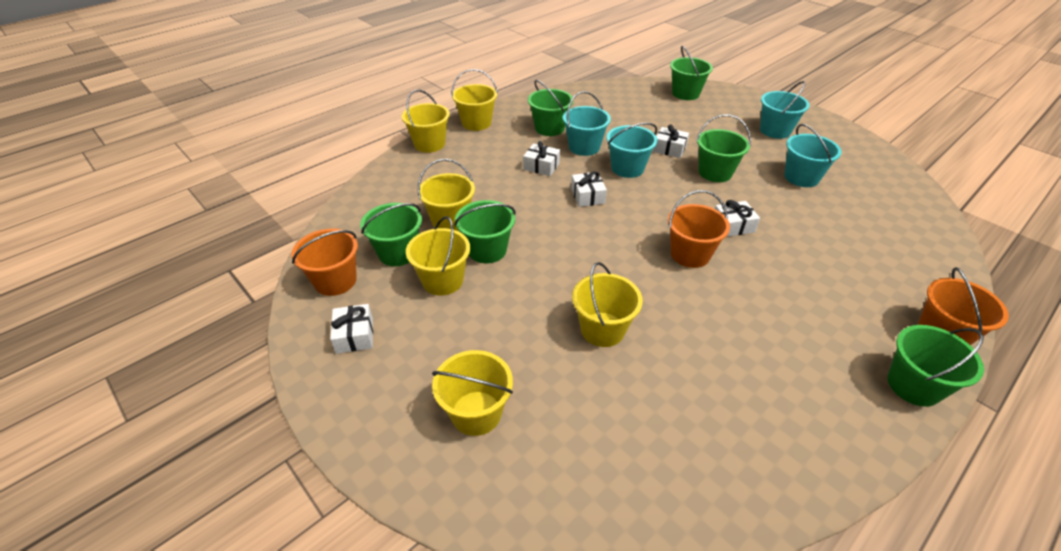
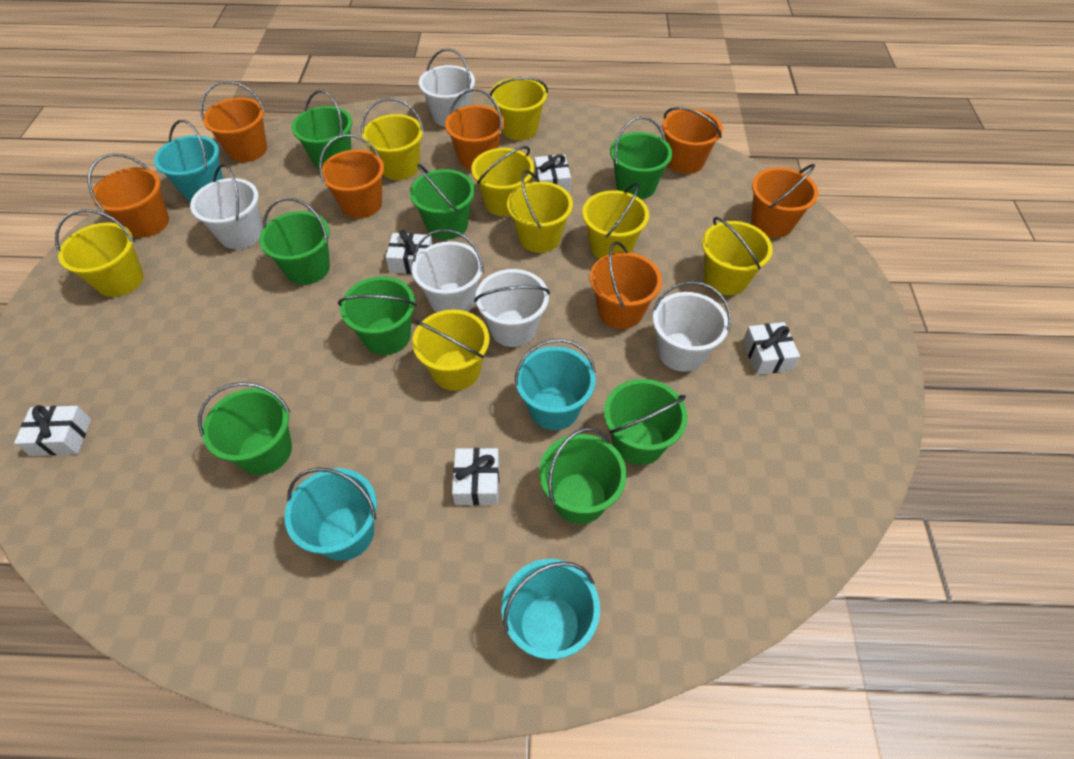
green bucket: 6 -> 8
orange bucket: 3 -> 7
white bucket: 0 -> 5
yellow bucket: 6 -> 8

